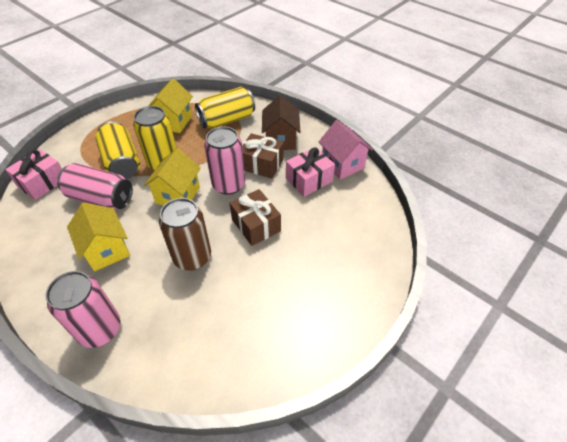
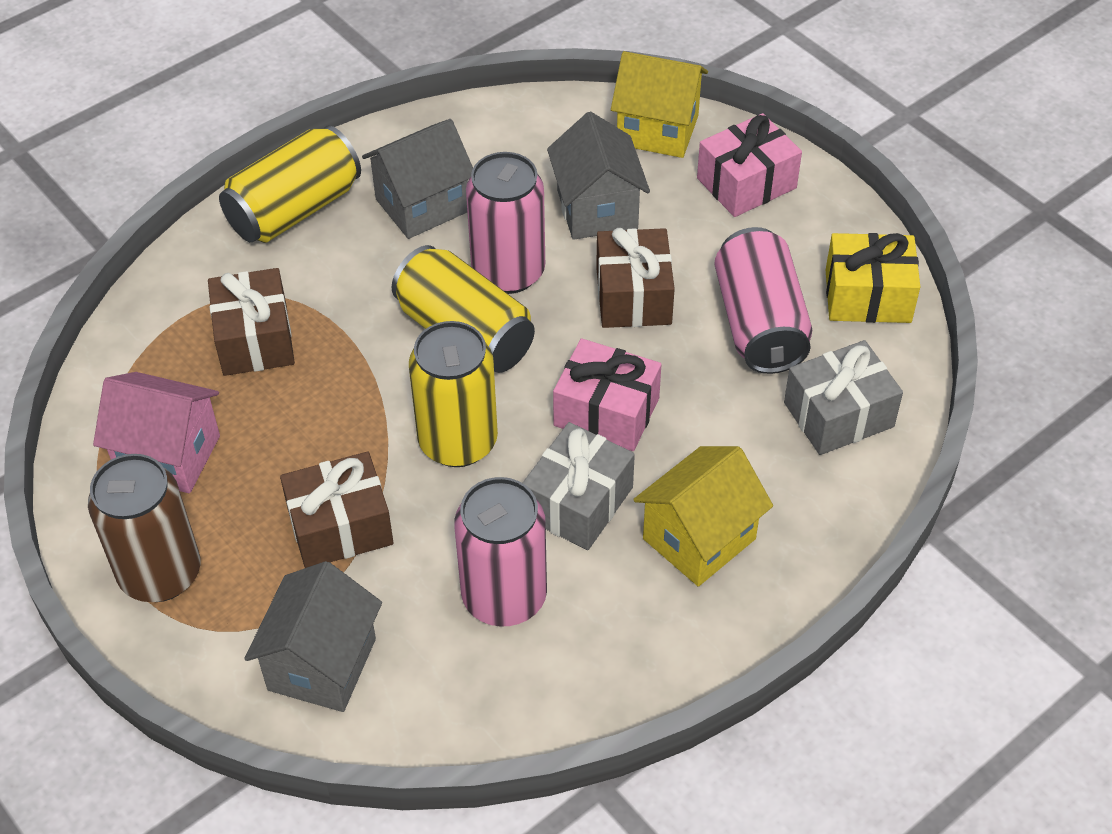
brown gift: 2 -> 3
brown house: 1 -> 0
grey gift: 0 -> 2
grey house: 0 -> 3
yellow gift: 0 -> 1
yellow house: 3 -> 2

